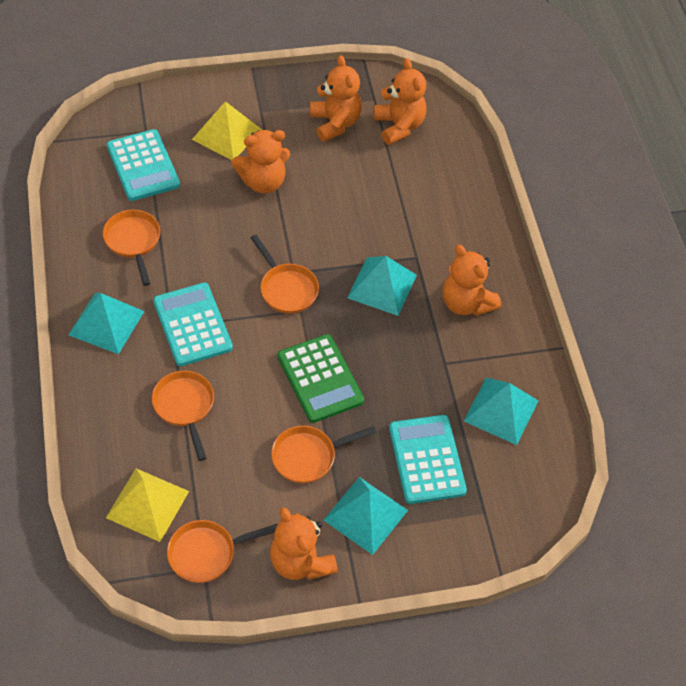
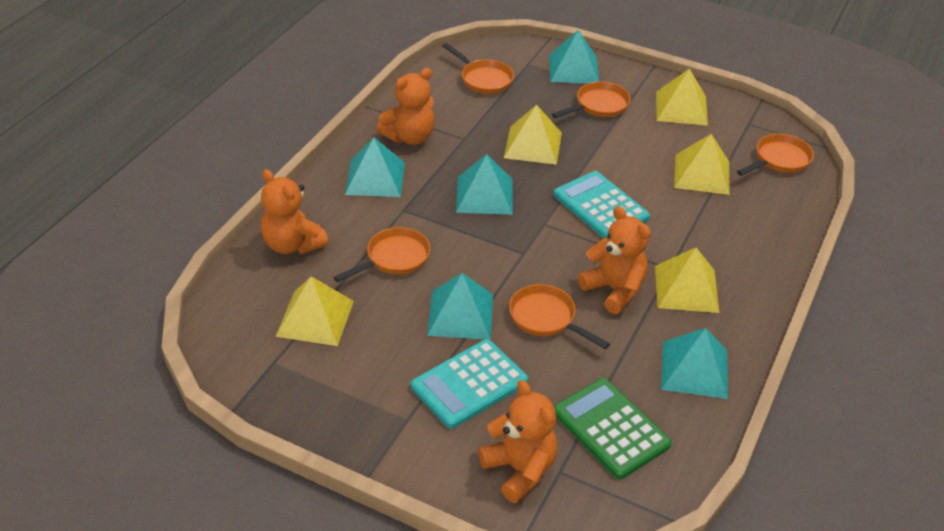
orange teddy bear: 5 -> 4
turquoise calculator: 3 -> 2
turquoise pyramid: 4 -> 5
yellow pyramid: 2 -> 5

